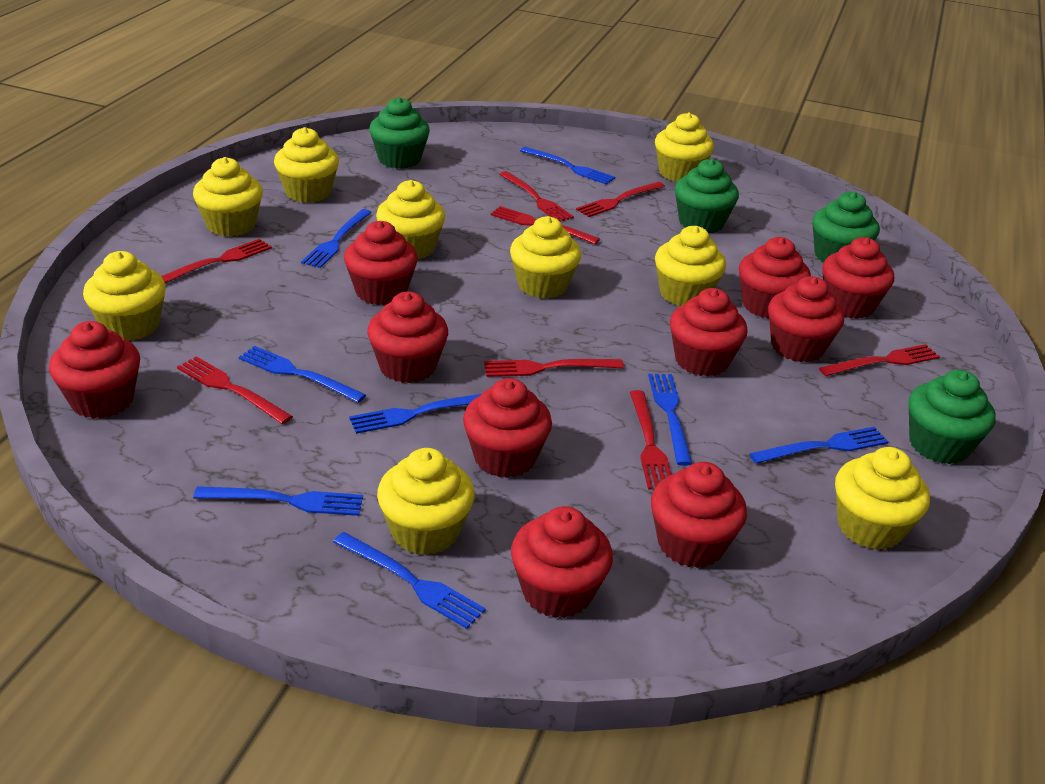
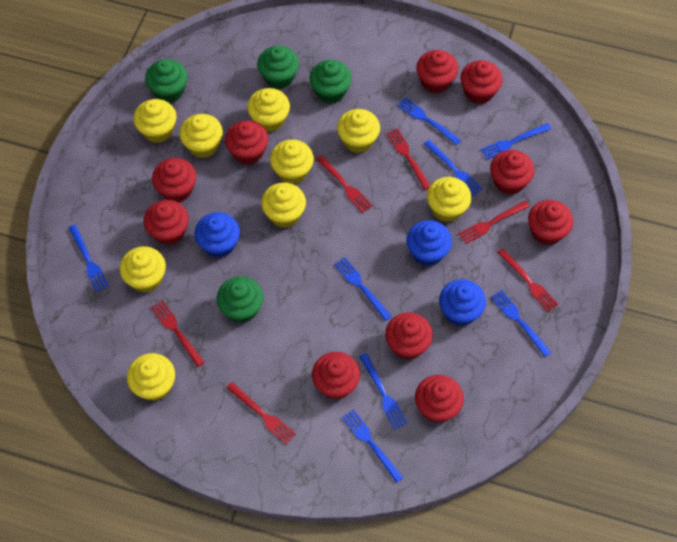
blue cupcake: 0 -> 3
red fork: 8 -> 6

